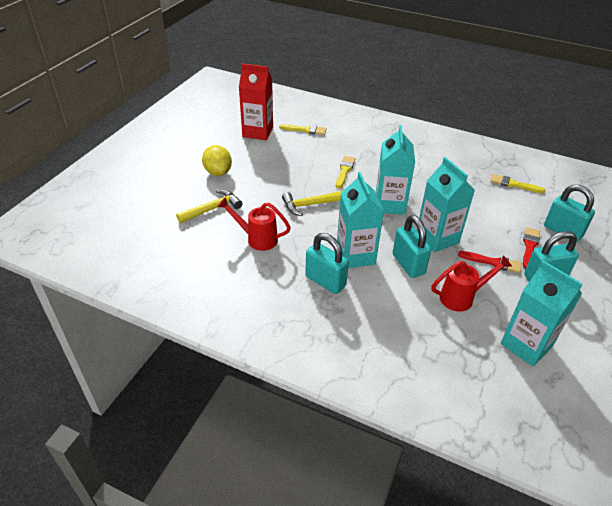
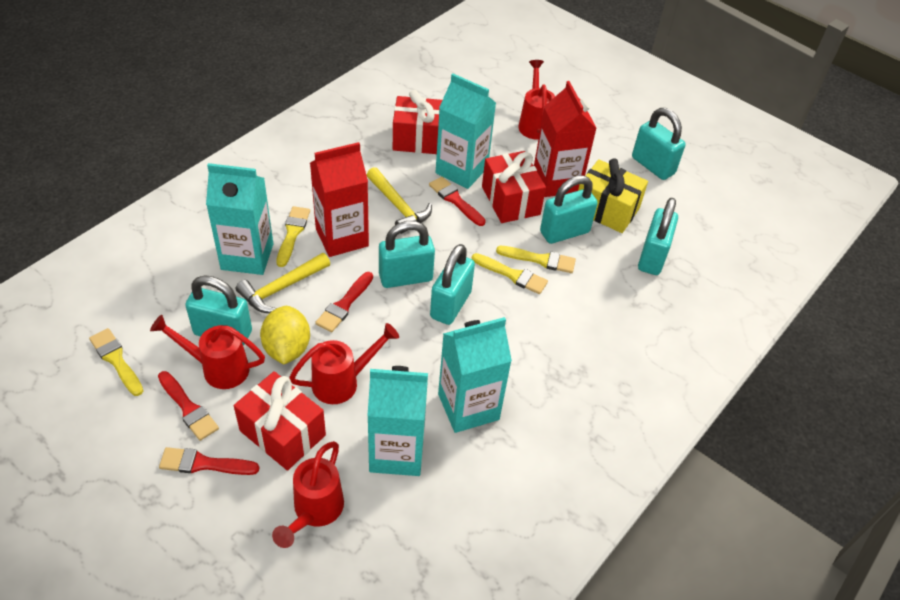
red brush: 2 -> 4
red carton: 1 -> 2
red gift: 0 -> 3
red watering can: 2 -> 4
turquoise padlock: 4 -> 6
yellow brush: 3 -> 4
yellow gift: 0 -> 1

